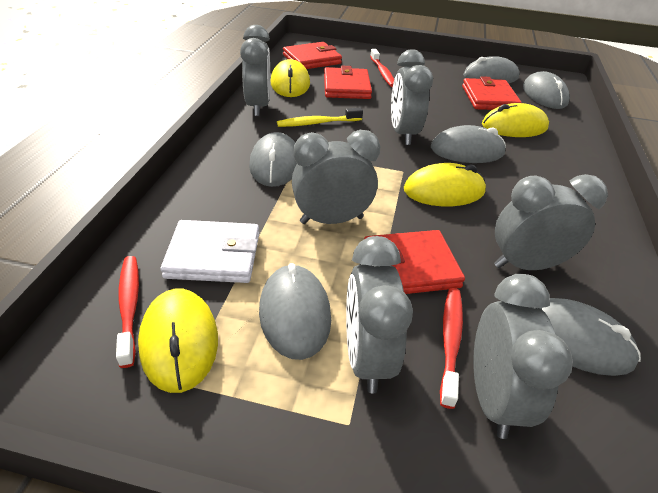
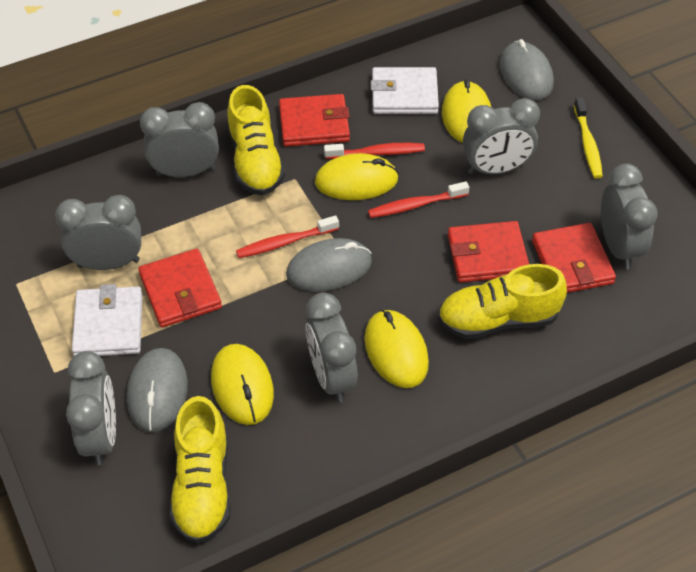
grey mouse: 6 -> 3
white wallet: 1 -> 2
yellow shoe: 0 -> 3

